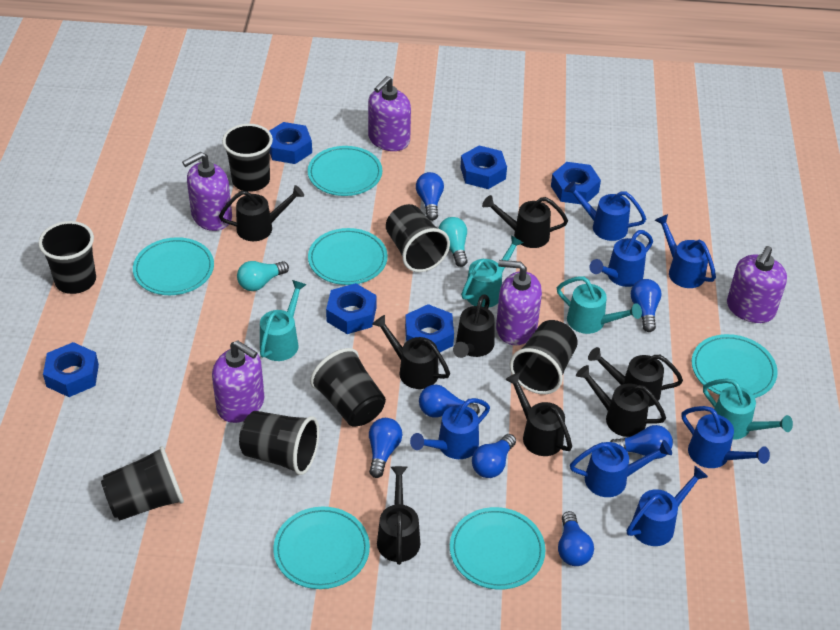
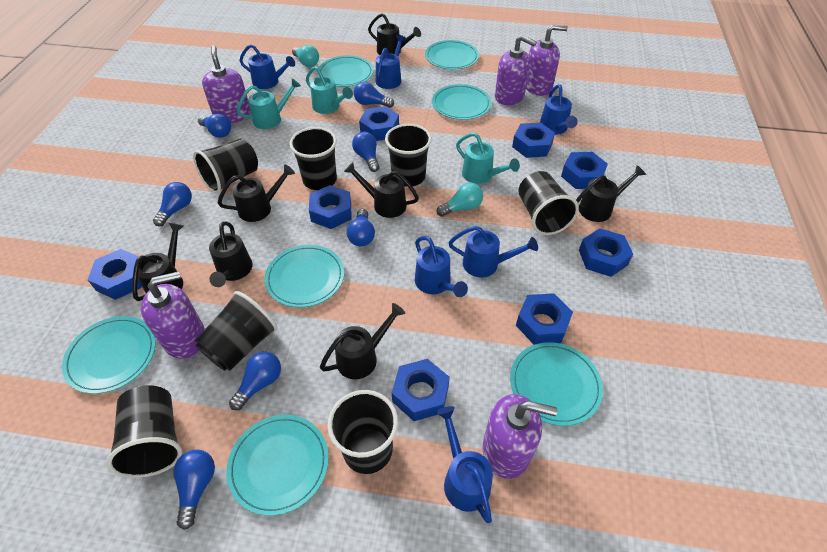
black watering can: 8 -> 7
blue nut: 6 -> 8
blue watering can: 7 -> 6
turquoise plate: 6 -> 7
turquoise watering can: 4 -> 3

